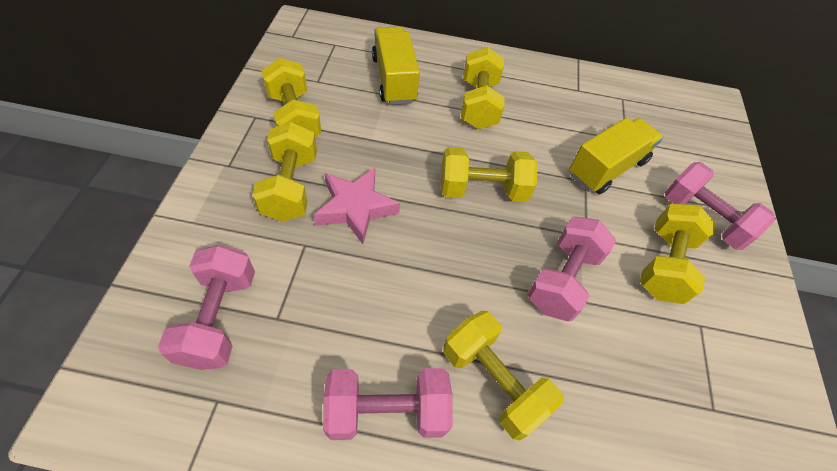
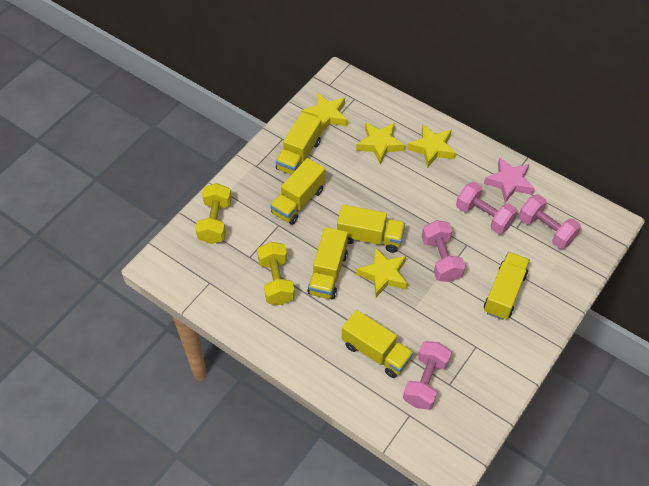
yellow dumbbell: 6 -> 2
yellow star: 0 -> 4
yellow truck: 2 -> 6

